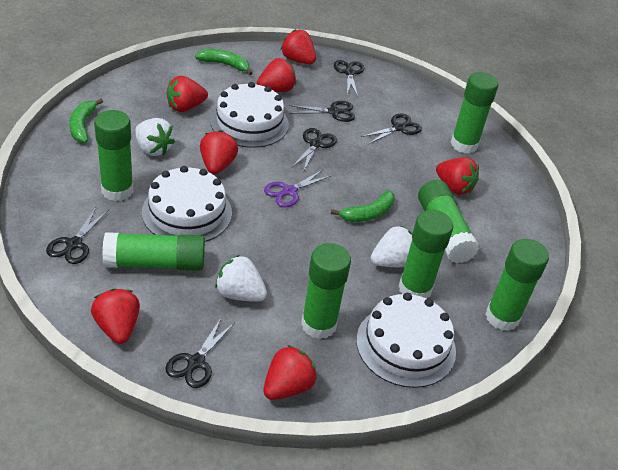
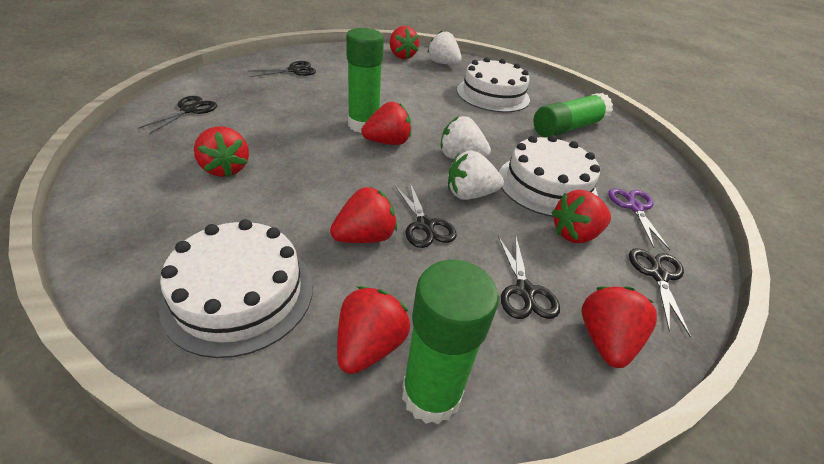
black scissors: 6 -> 5
green banana: 3 -> 0
green glue stick: 7 -> 3

